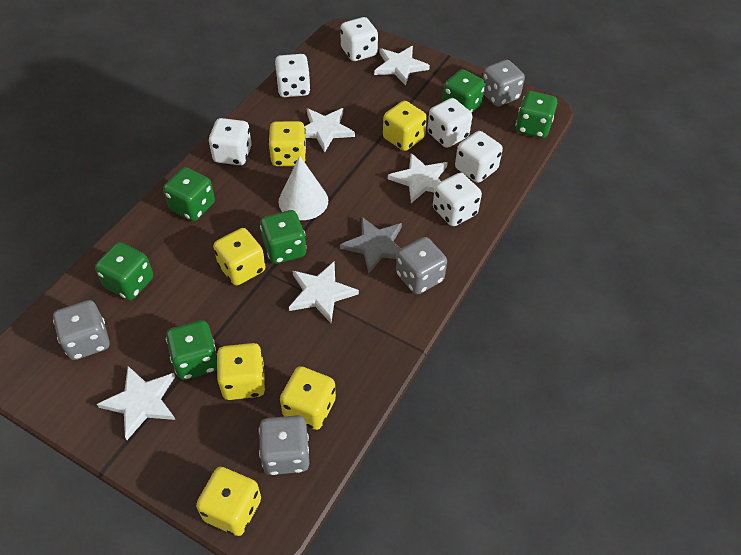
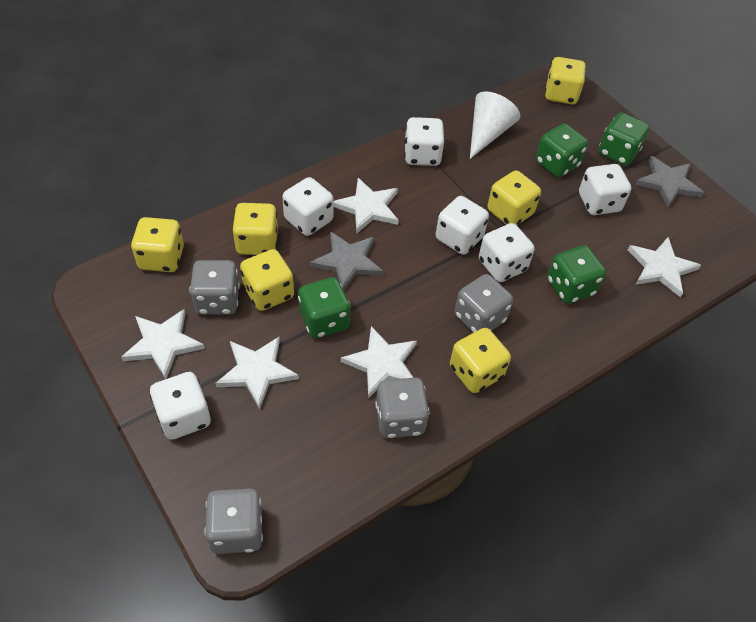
green dice: 6 -> 4
grey star: 1 -> 2

